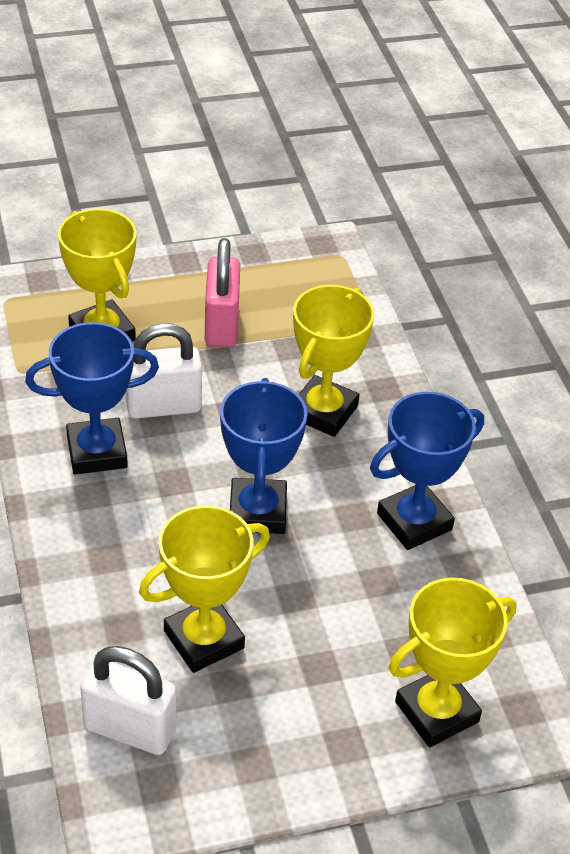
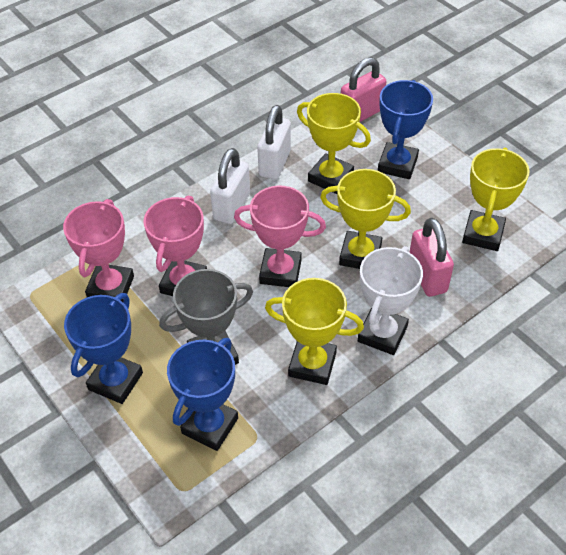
grey trophy: 0 -> 1
pink padlock: 1 -> 2
pink trophy: 0 -> 3
white trophy: 0 -> 1

